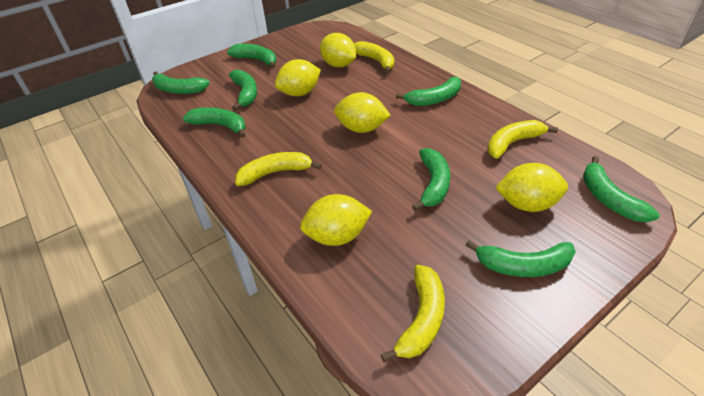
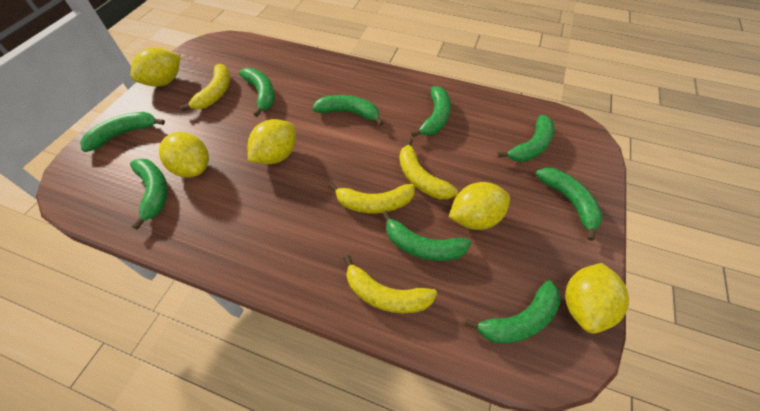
green banana: 8 -> 9

